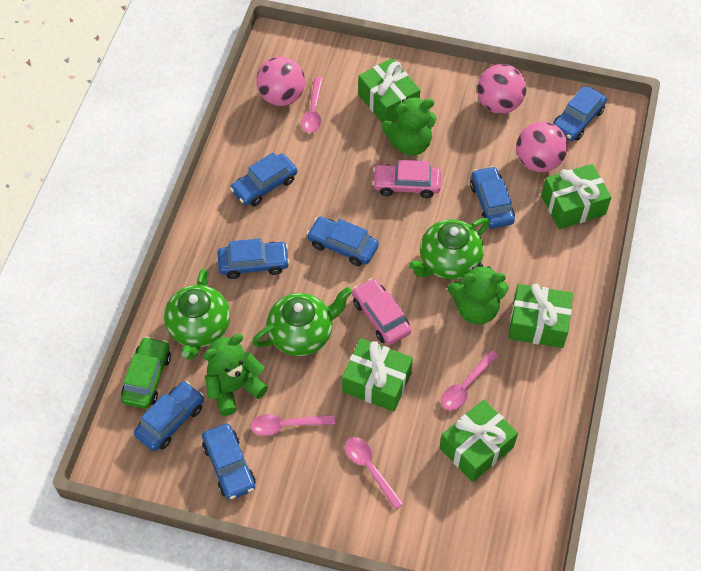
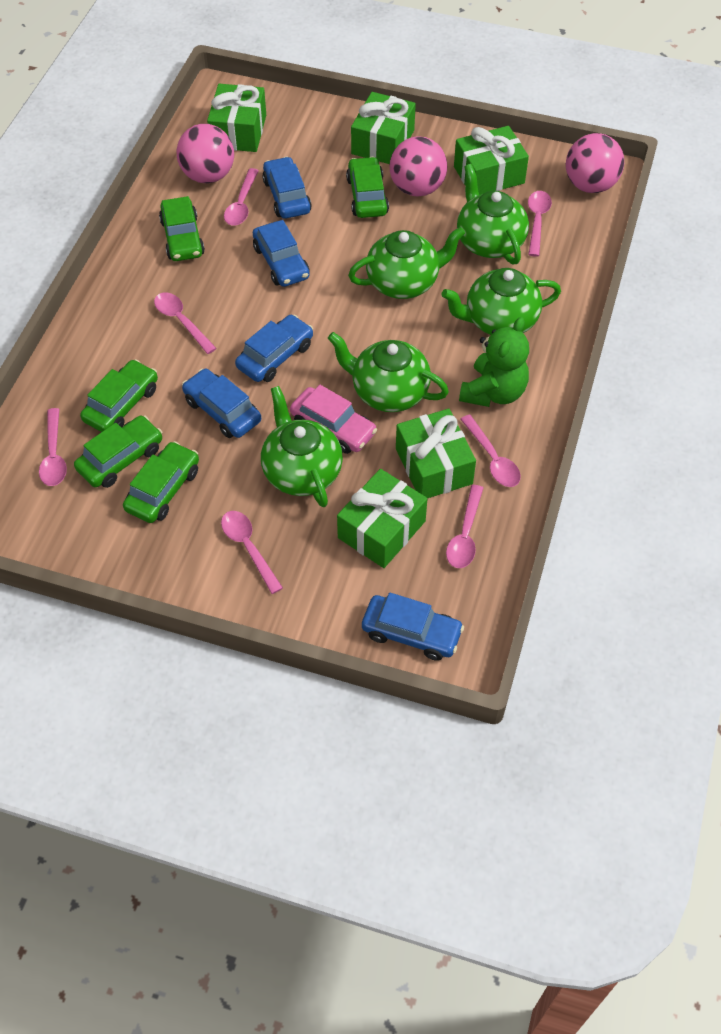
blue car: 7 -> 5
green car: 1 -> 5
green teapot: 3 -> 5
green teddy bear: 3 -> 1
pink car: 2 -> 1
pink spoon: 4 -> 7

